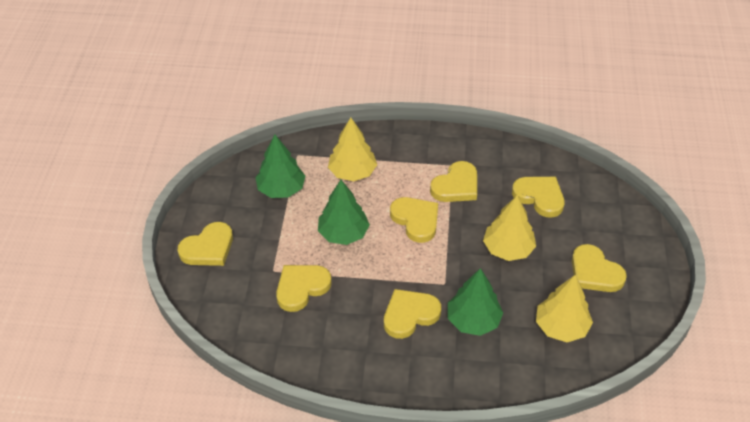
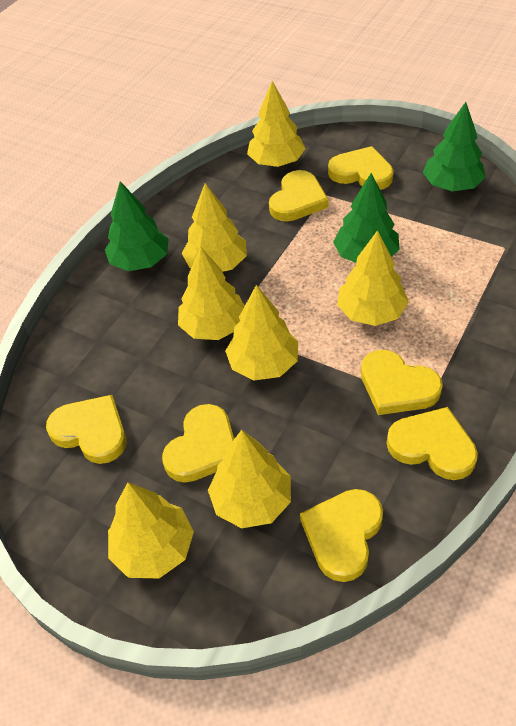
yellow tree: 3 -> 7

